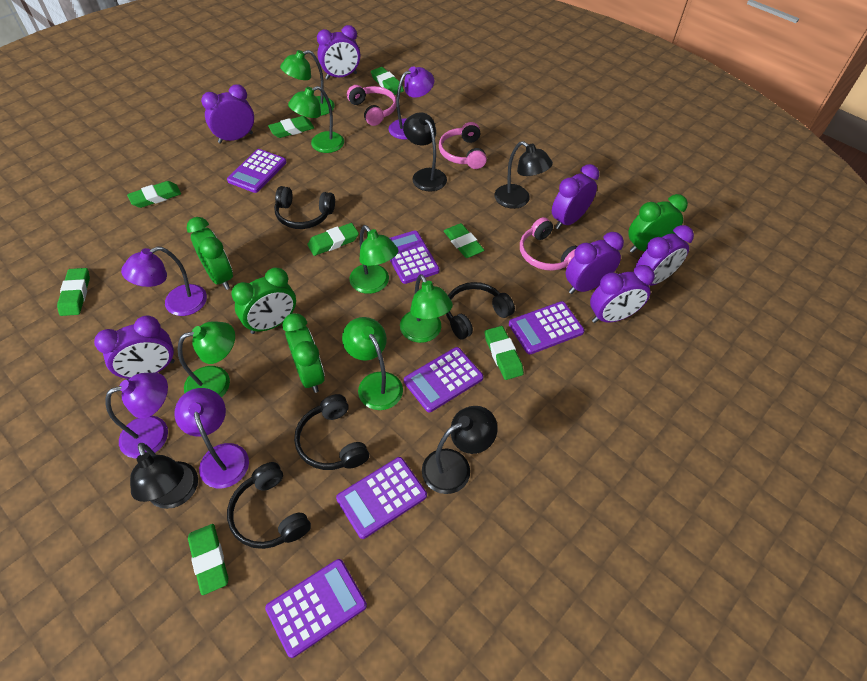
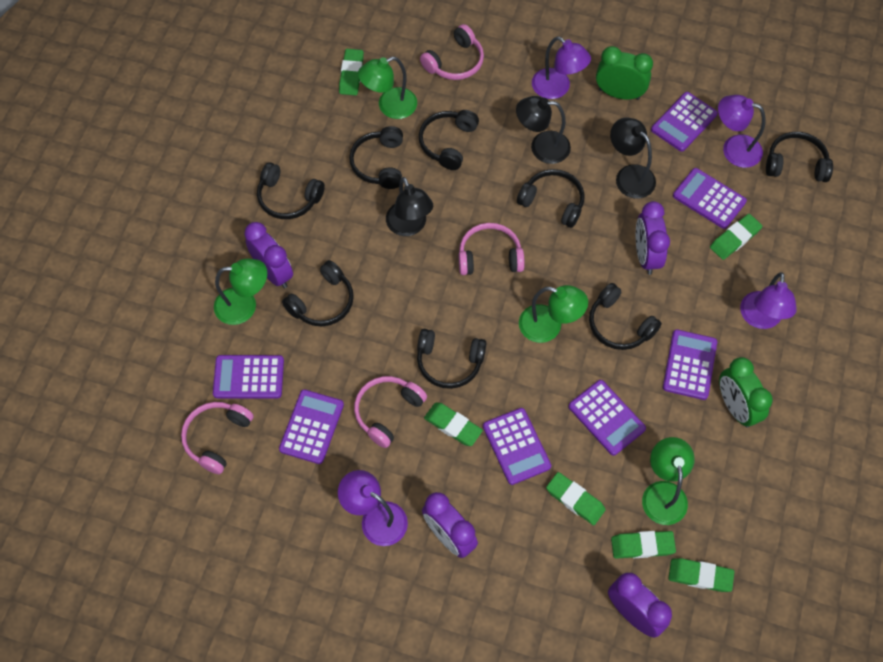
black headphones: 4 -> 8
black lamp: 4 -> 3
green clock: 4 -> 2
green eraser: 8 -> 6
green lamp: 6 -> 4
pink headphones: 3 -> 4
purple calculator: 6 -> 7
purple clock: 7 -> 4

